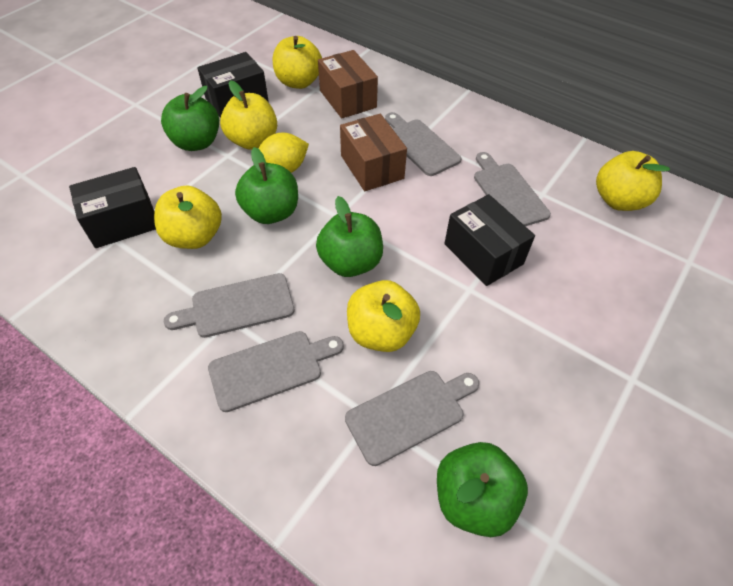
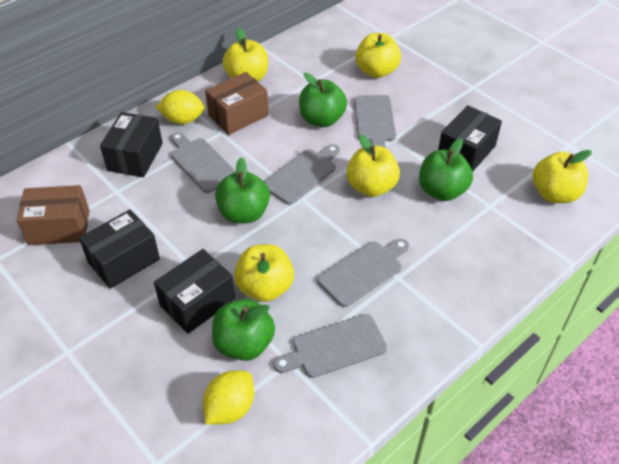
black box: 3 -> 4
yellow lemon: 1 -> 2

